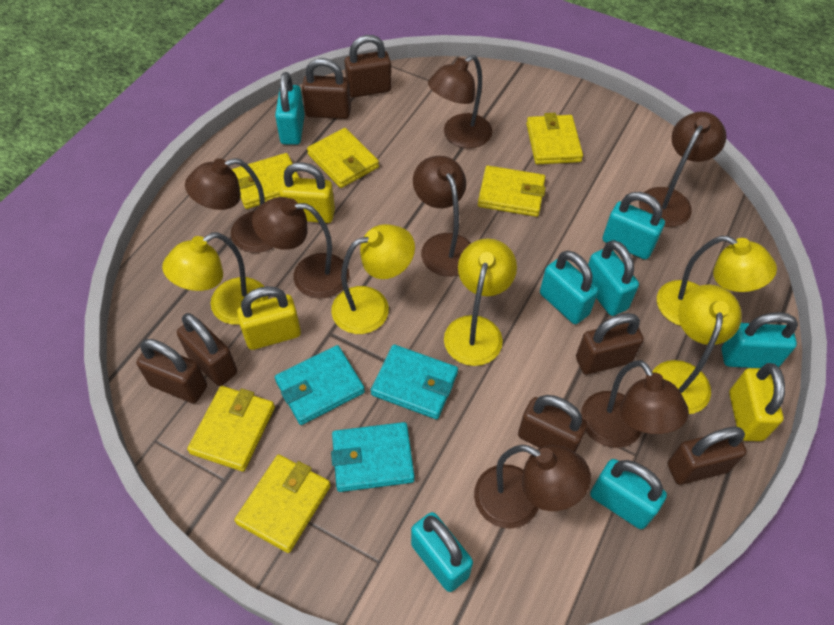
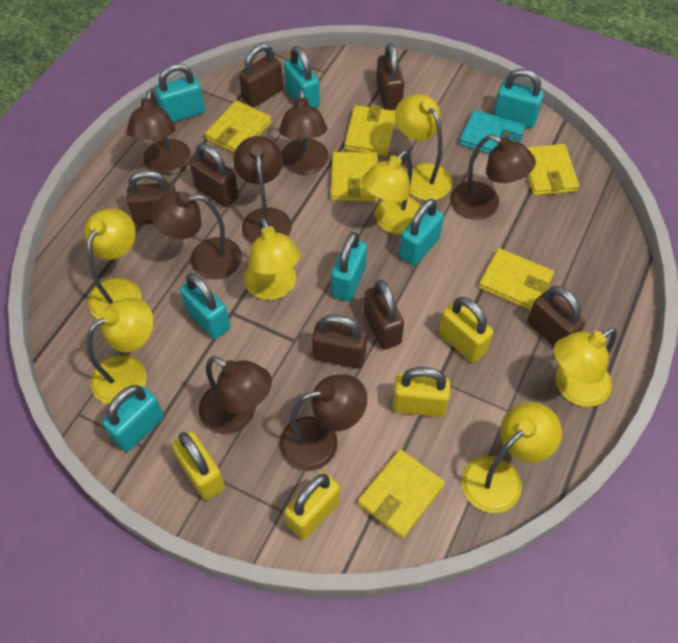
turquoise wallet: 3 -> 1
yellow lamp: 5 -> 7
yellow padlock: 3 -> 4

